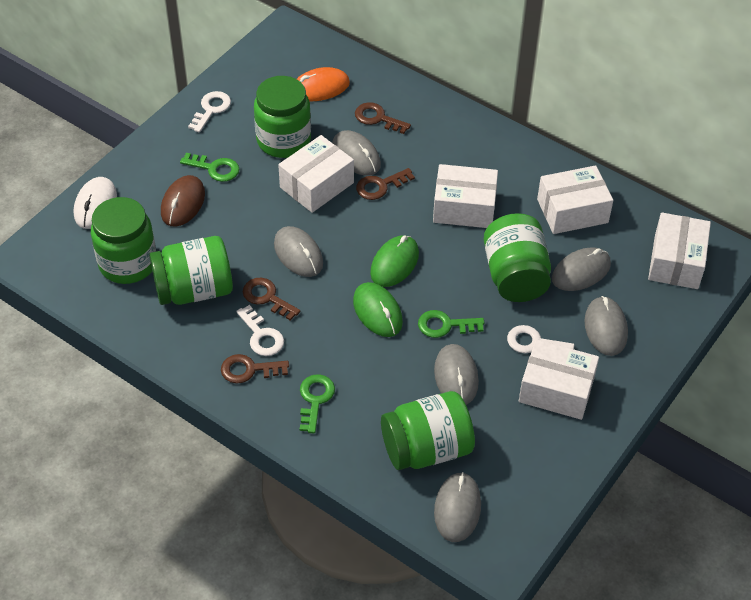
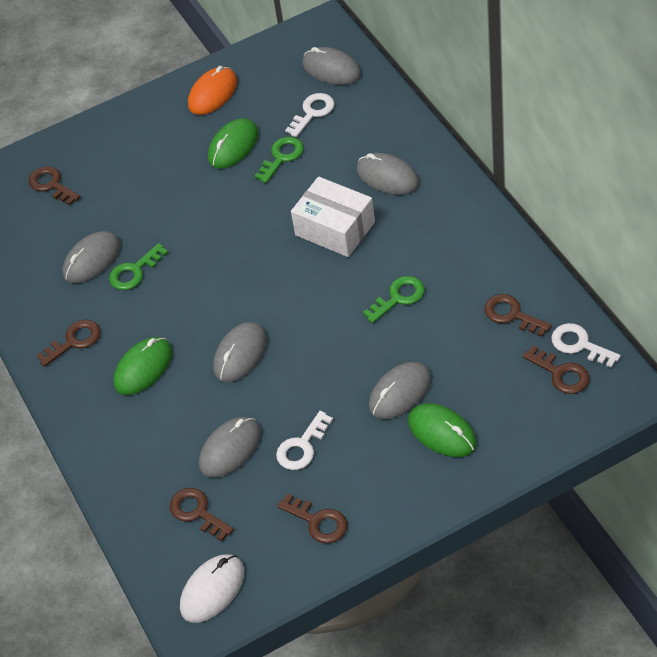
brown key: 4 -> 6
brown mouse: 1 -> 0
green jar: 5 -> 0
green mouse: 2 -> 3
white box: 5 -> 1

